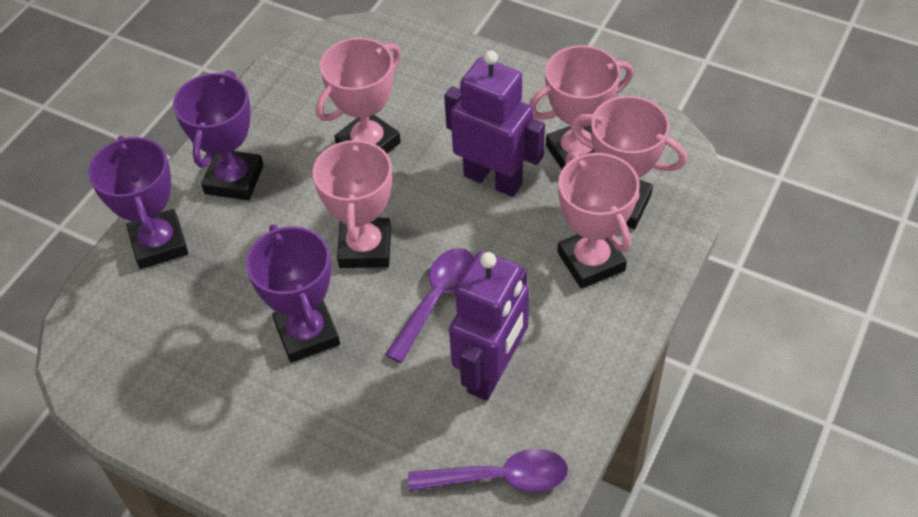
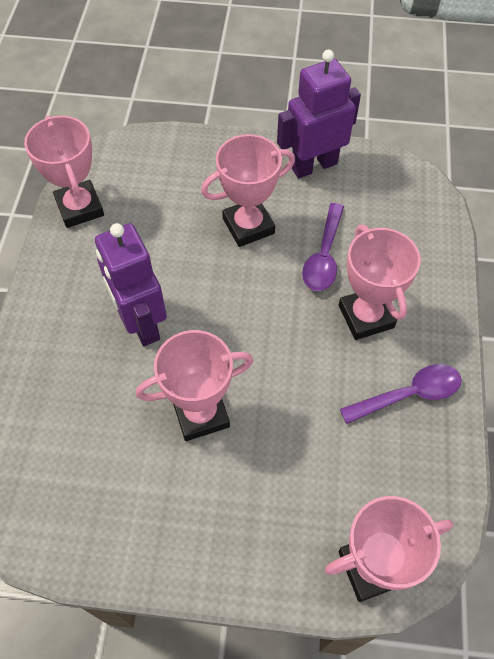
purple trophy: 3 -> 0

